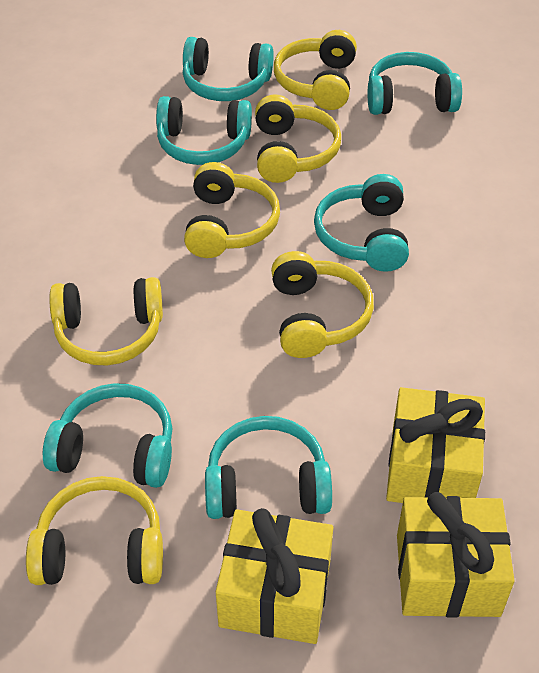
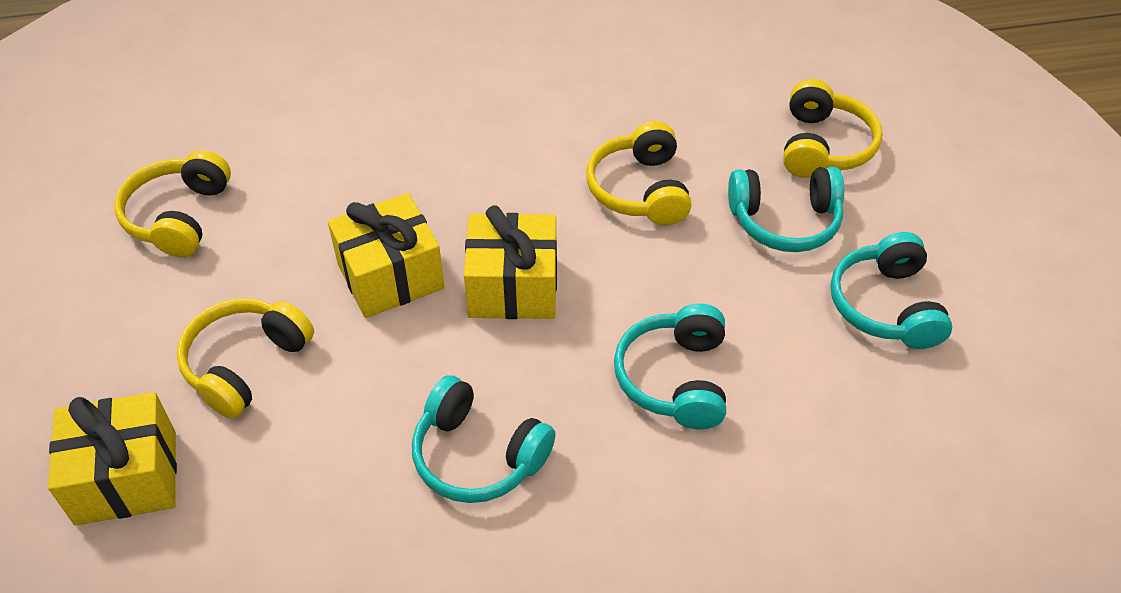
turquoise headphones: 6 -> 4
yellow headphones: 6 -> 4

